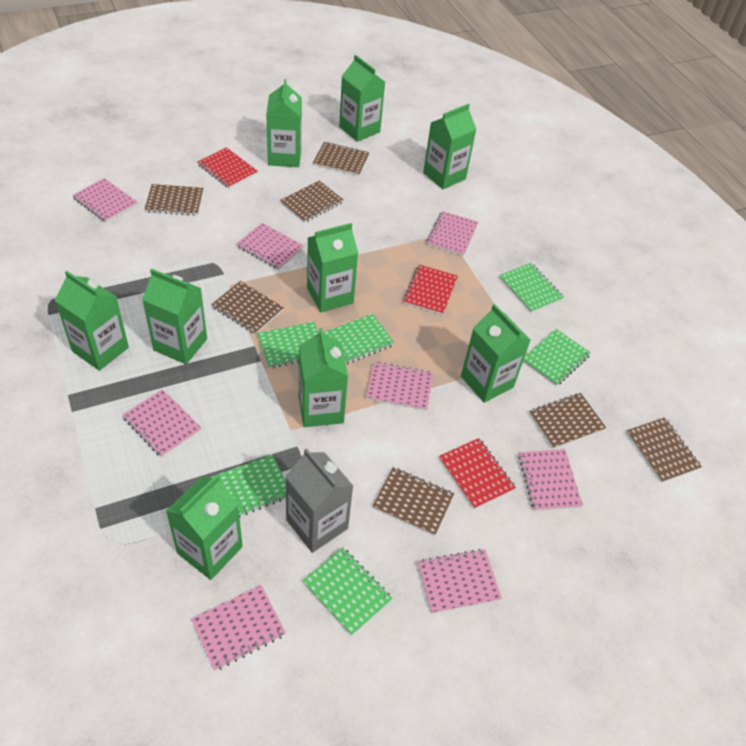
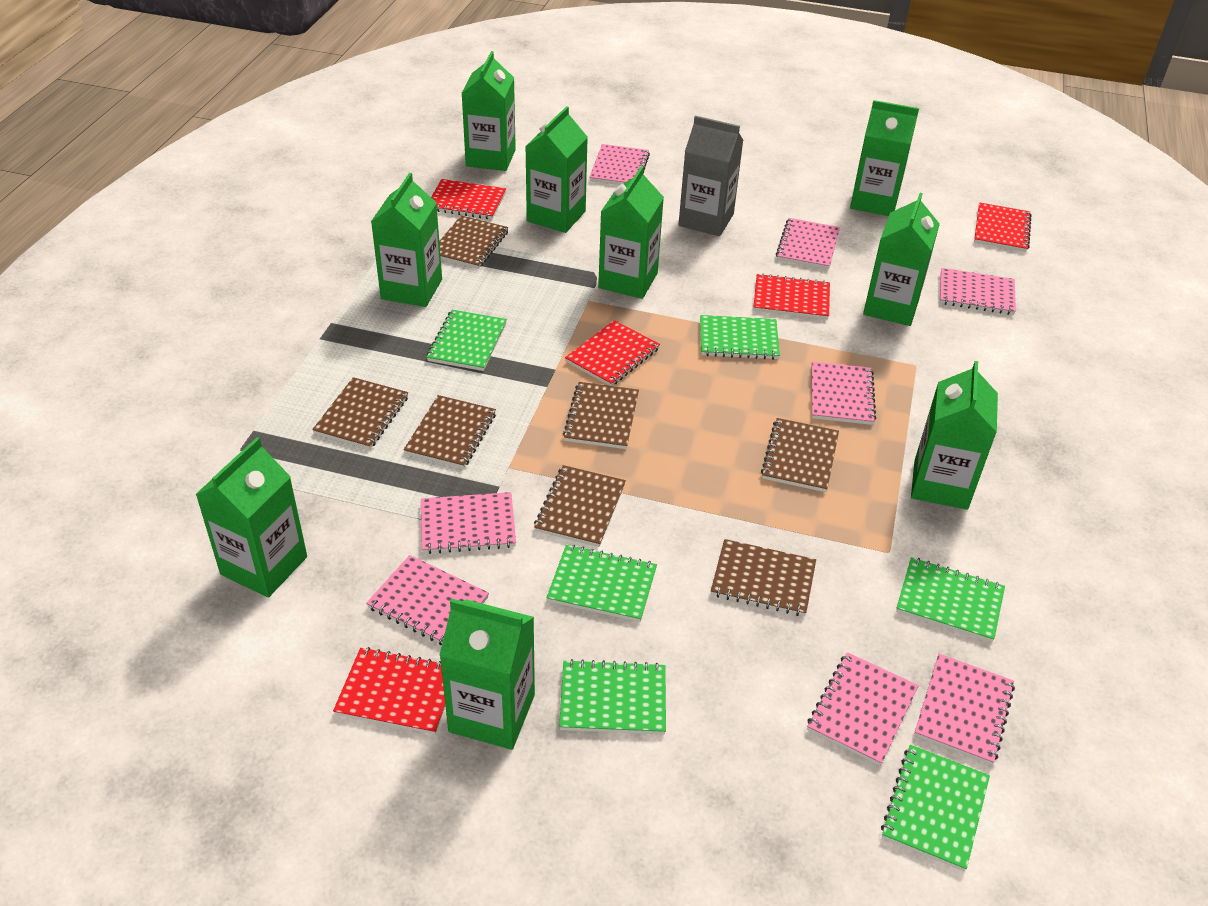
red notebook: 3 -> 5

